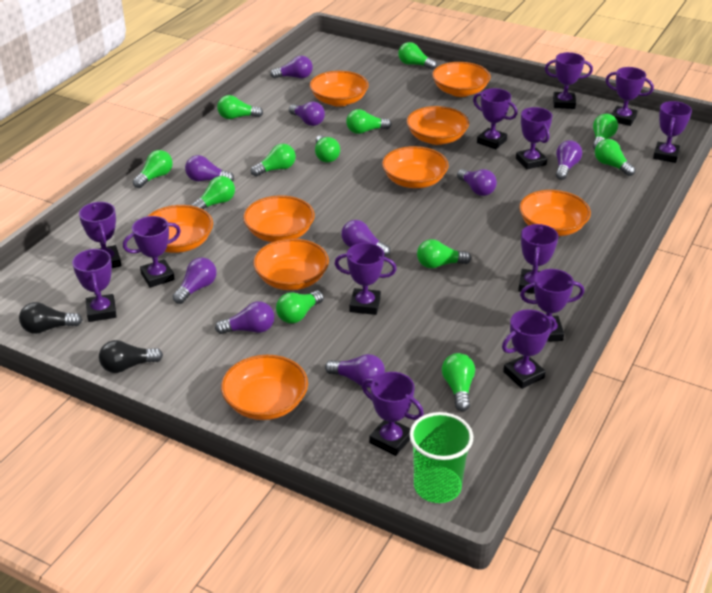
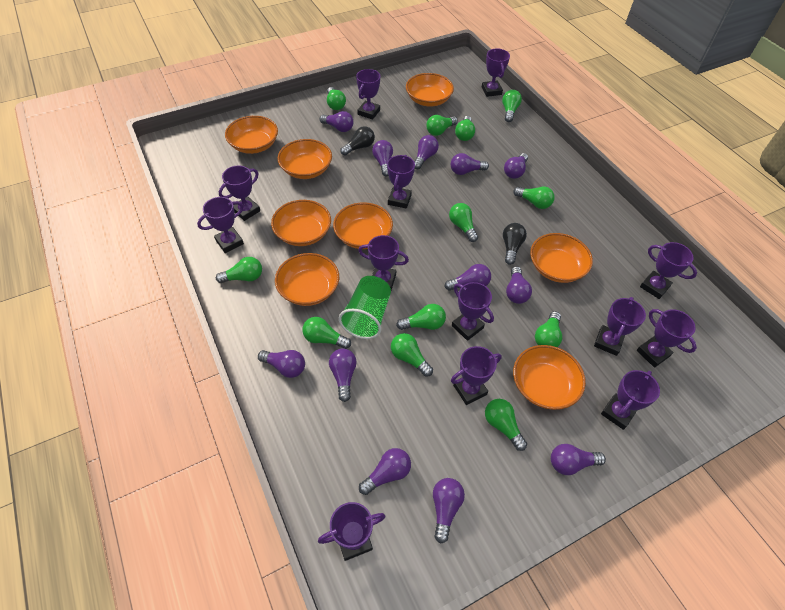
orange bowl: 9 -> 8
purple light bulb: 9 -> 12

